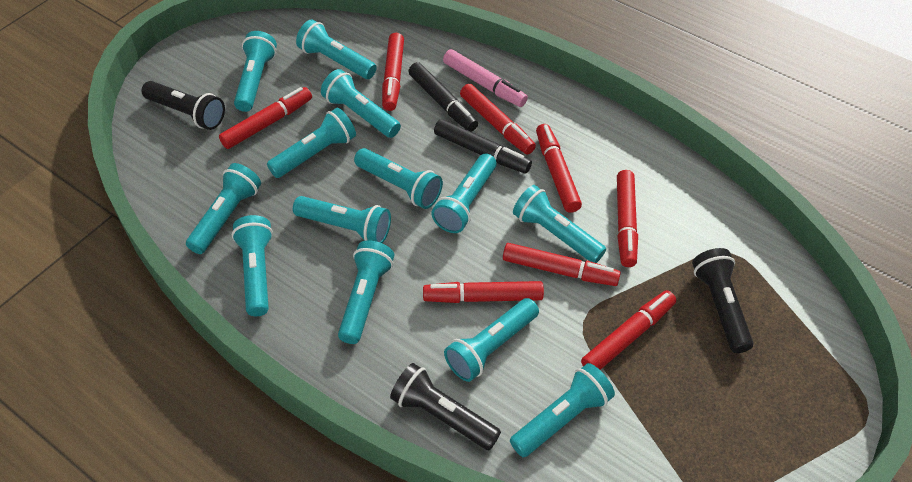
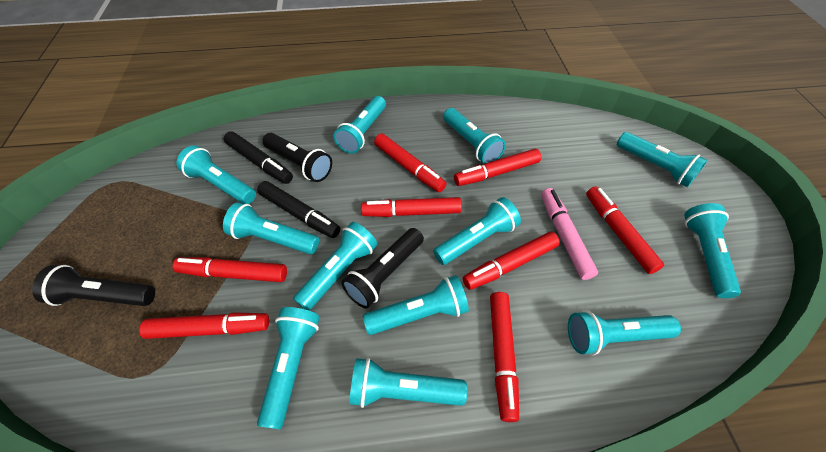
turquoise flashlight: 13 -> 12

